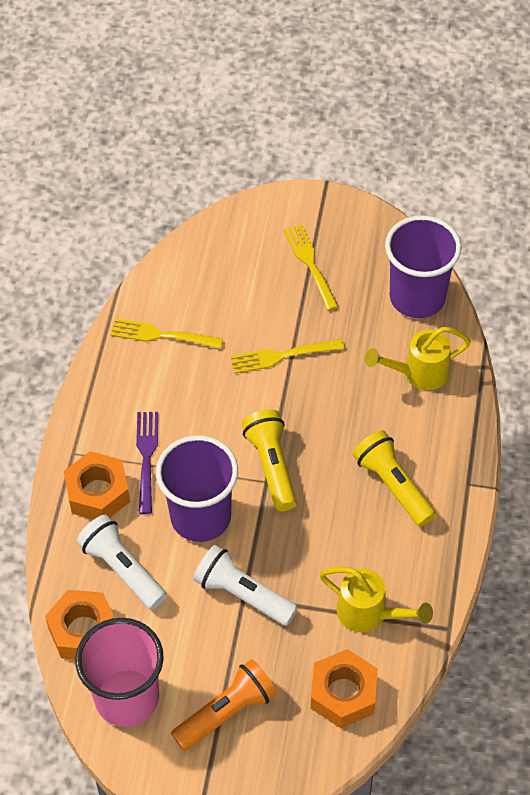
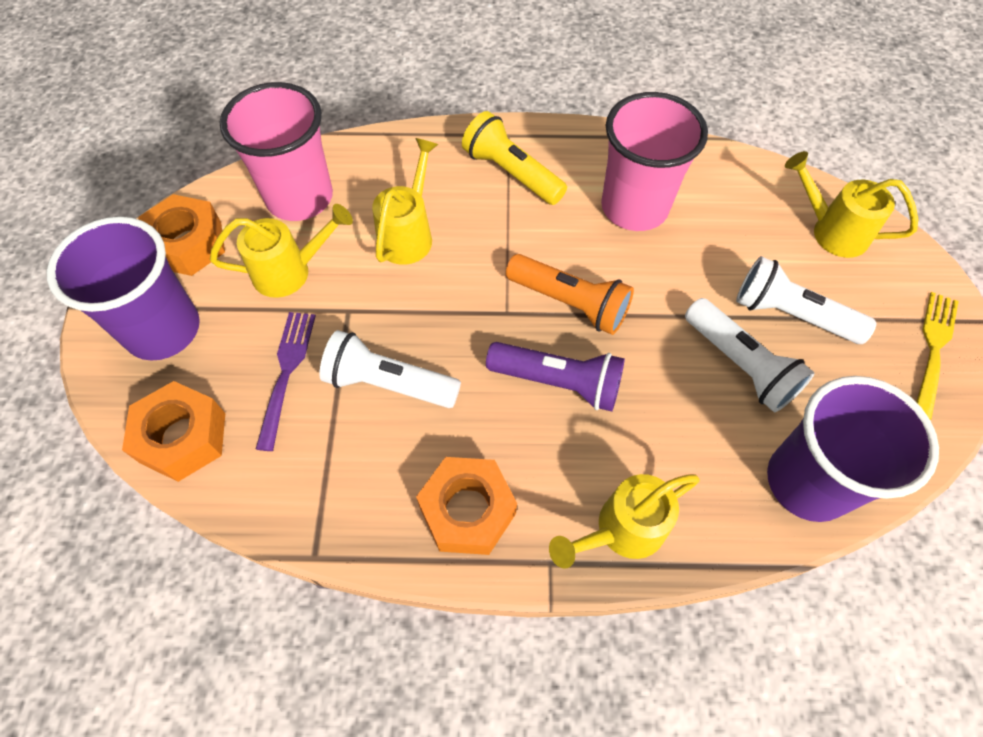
pink cup: 1 -> 2
purple flashlight: 0 -> 1
white flashlight: 2 -> 3
yellow flashlight: 2 -> 1
yellow fork: 3 -> 1
yellow watering can: 2 -> 4

